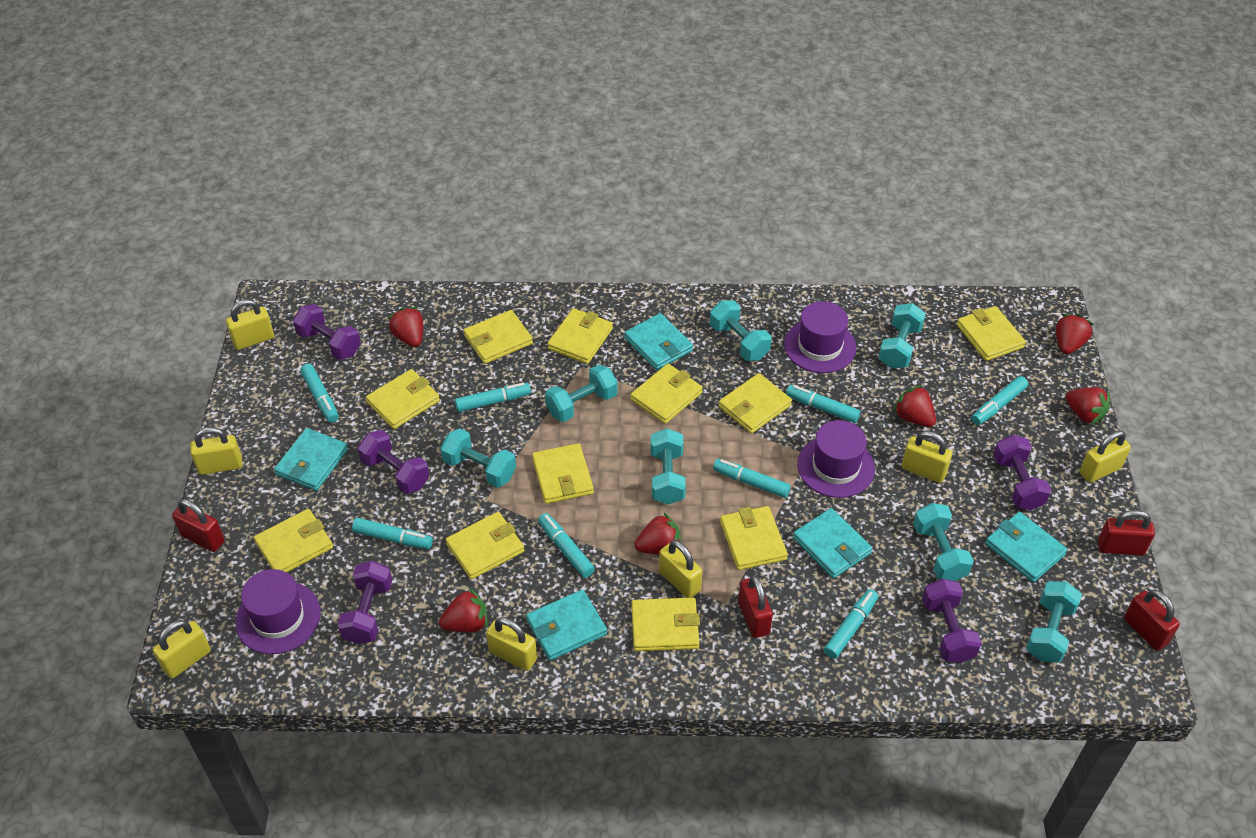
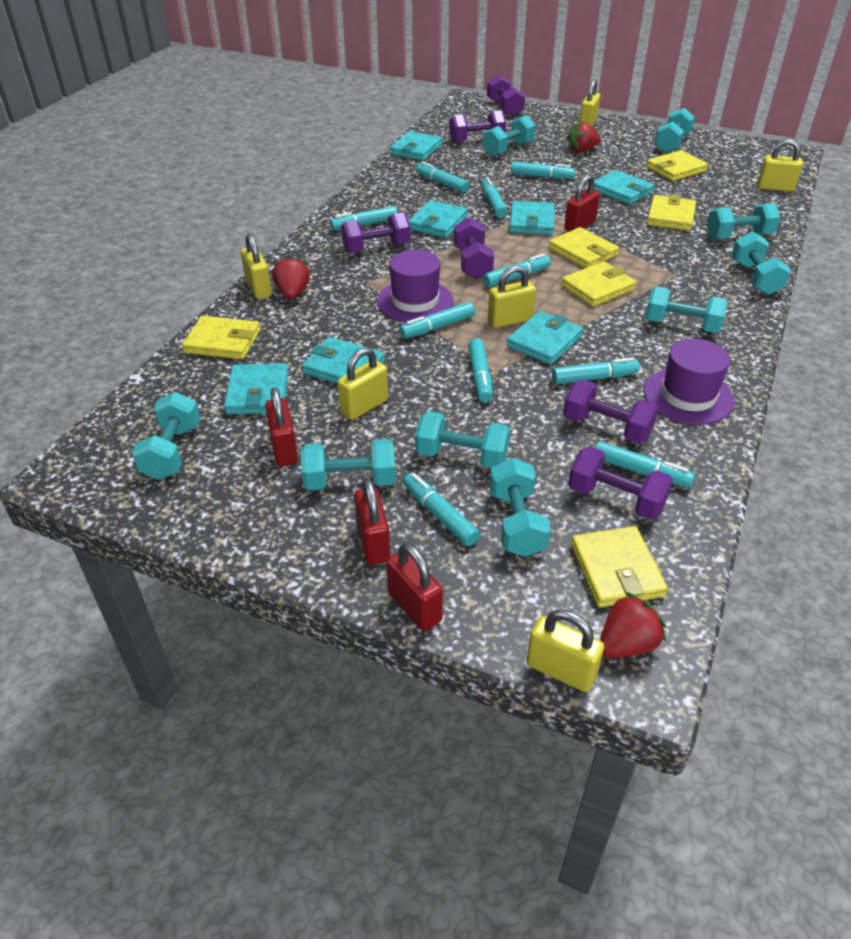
purple dumbbell: 5 -> 6
purple hat: 3 -> 2
red strawberry: 6 -> 3
turquoise dumbbell: 7 -> 9
turquoise marker: 8 -> 10
turquoise wallet: 5 -> 7
yellow padlock: 7 -> 6
yellow wallet: 11 -> 6

